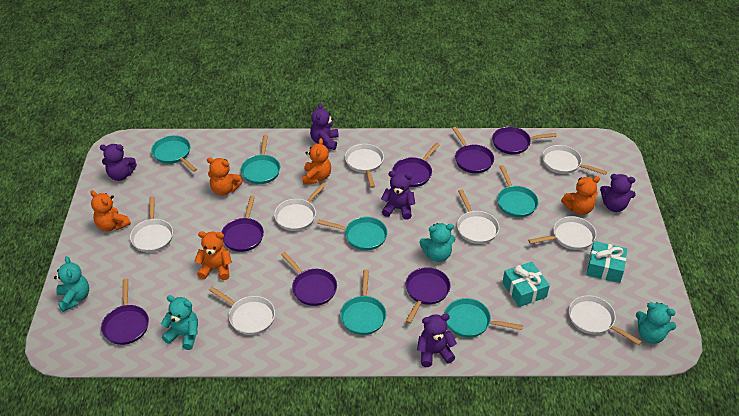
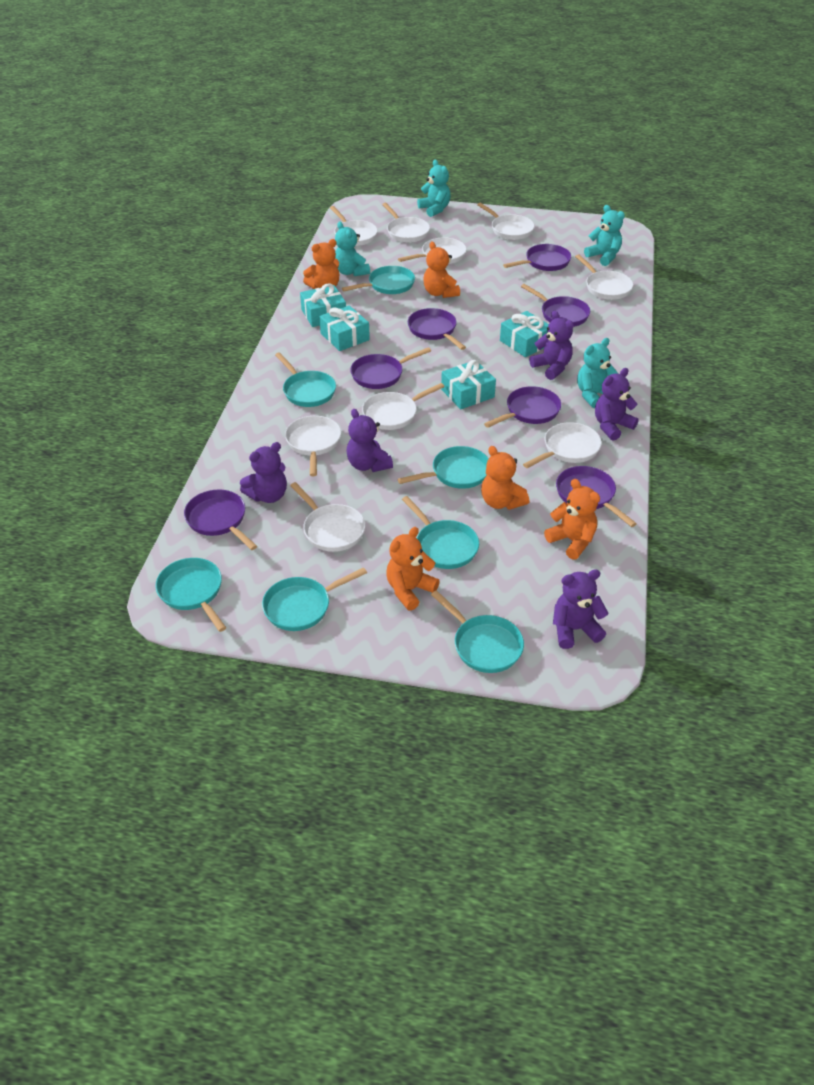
turquoise gift: 2 -> 4
turquoise pan: 6 -> 7
white pan: 8 -> 9

